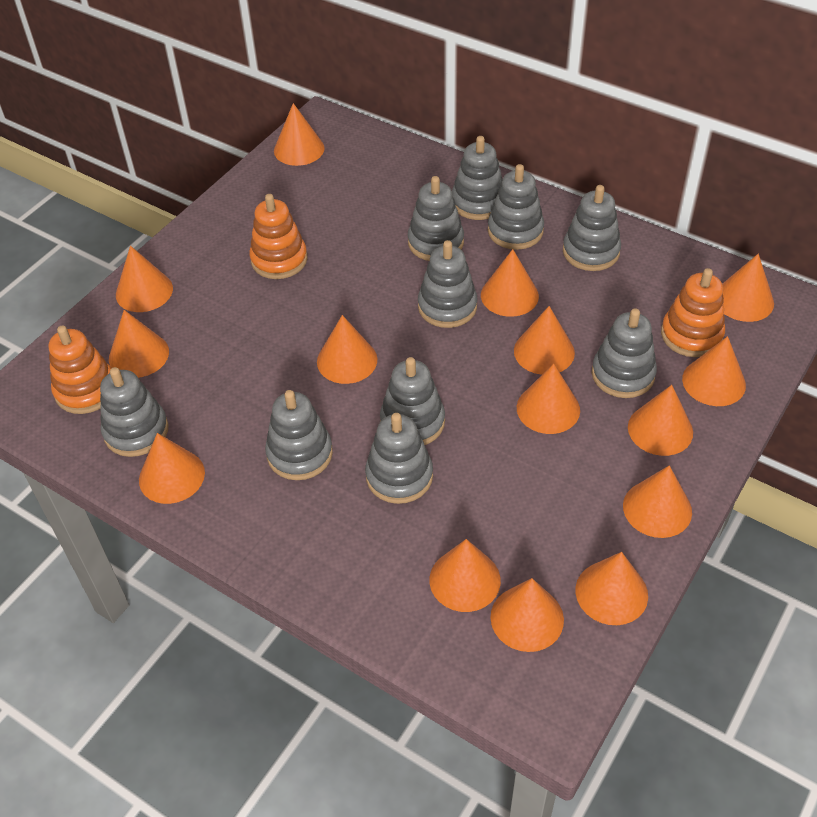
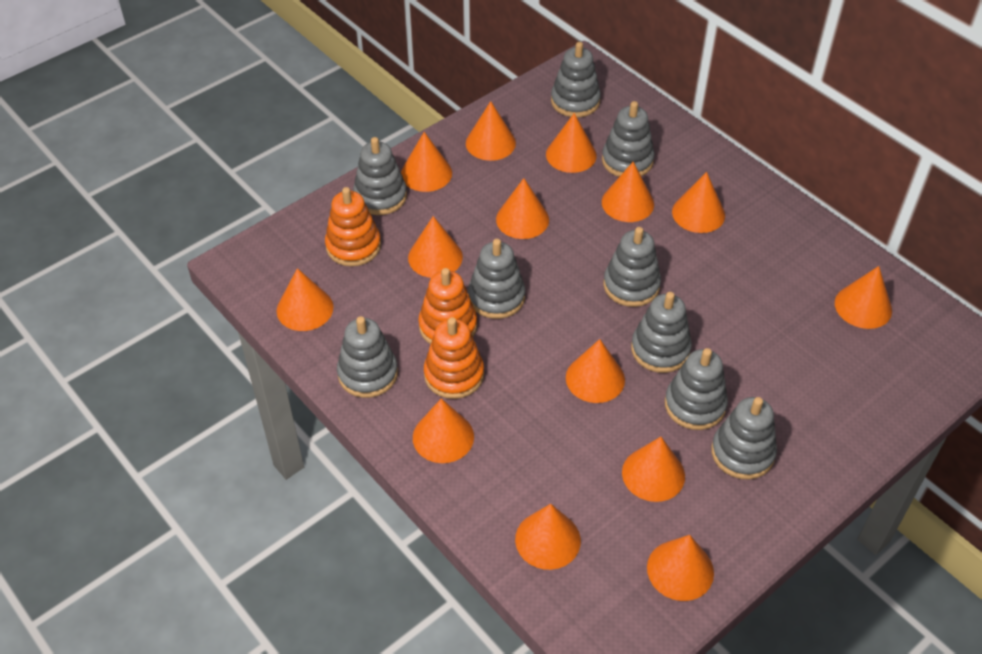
grey stacking toy: 10 -> 9
orange cone: 15 -> 14

